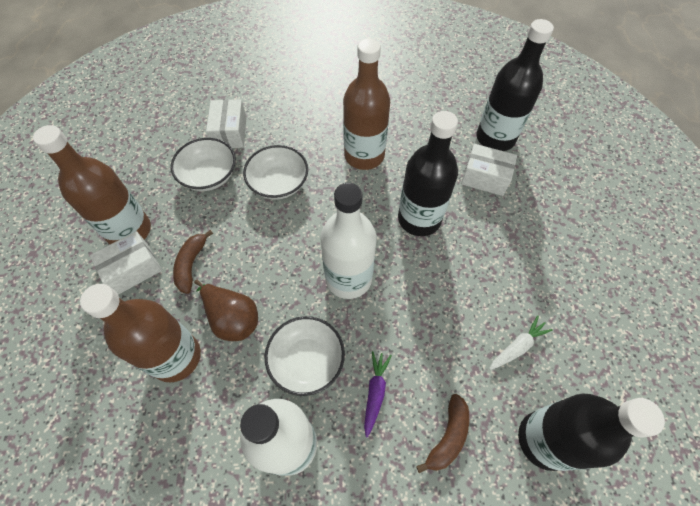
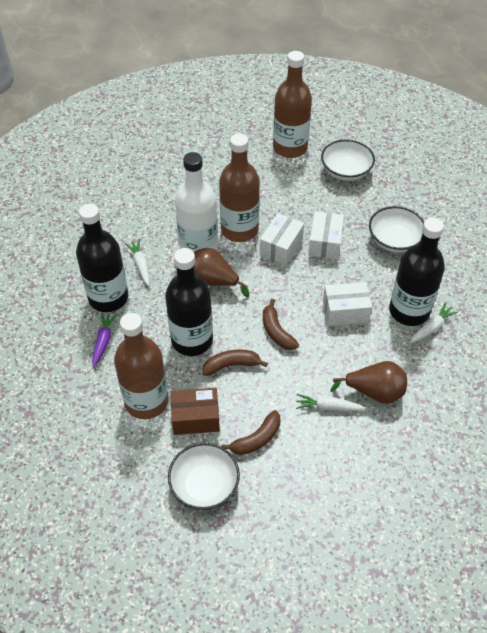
brown banana: 2 -> 3
brown box: 0 -> 1
brown pear: 1 -> 2
white bottle: 2 -> 1
white carrot: 1 -> 3

